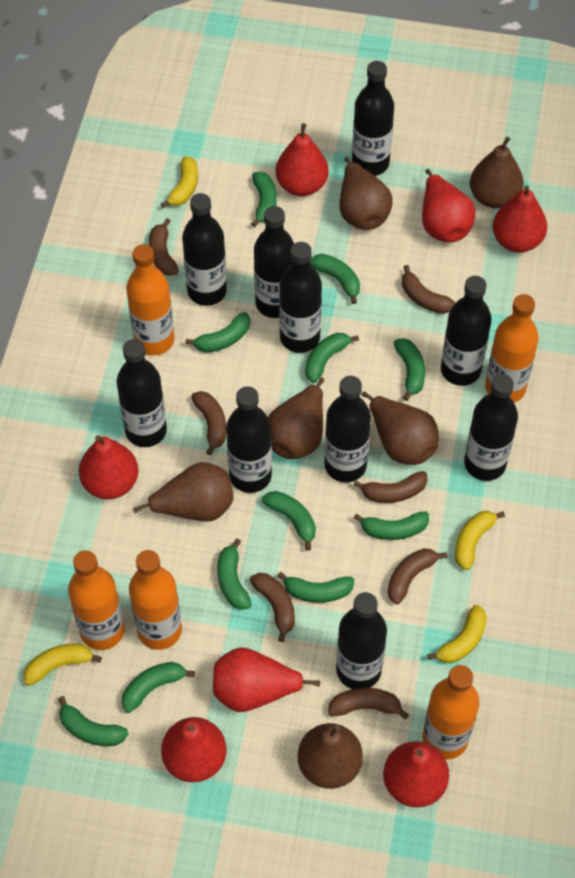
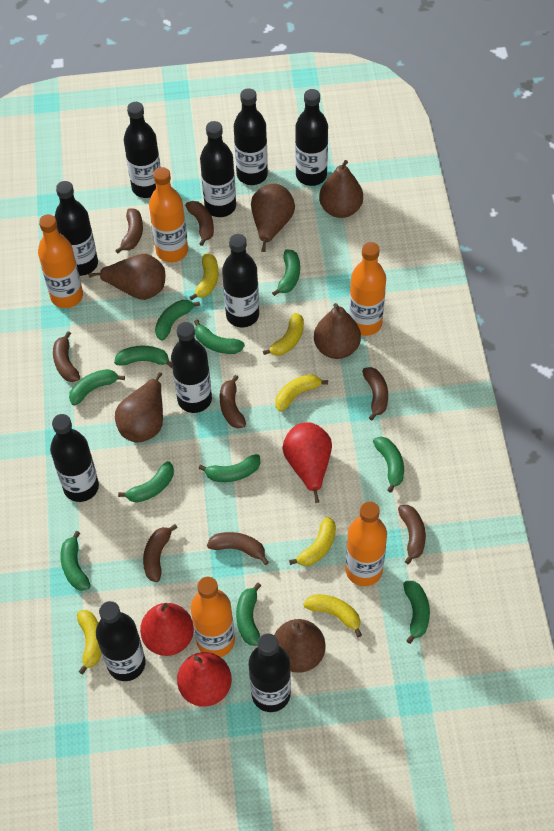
brown banana: 7 -> 8
red pear: 7 -> 3
yellow banana: 4 -> 6

